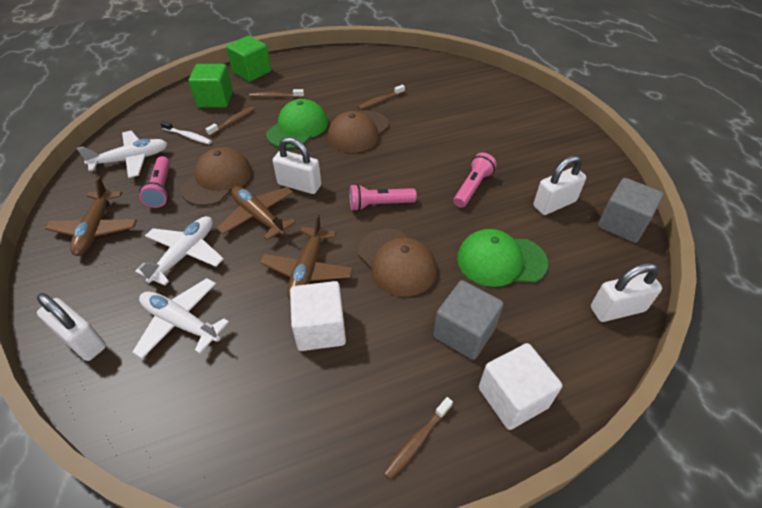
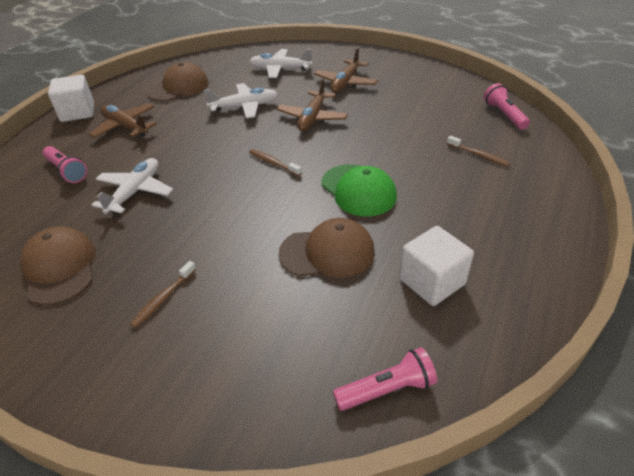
brown toothbrush: 4 -> 3
green cap: 2 -> 1
green cube: 2 -> 0
grey cube: 2 -> 0
white padlock: 4 -> 0
white toothbrush: 1 -> 0

